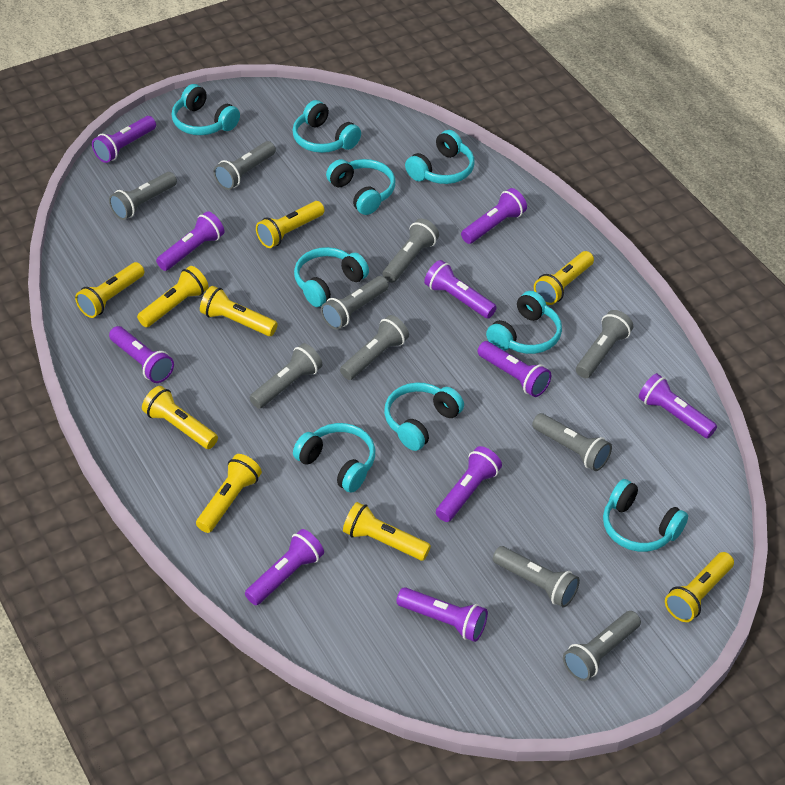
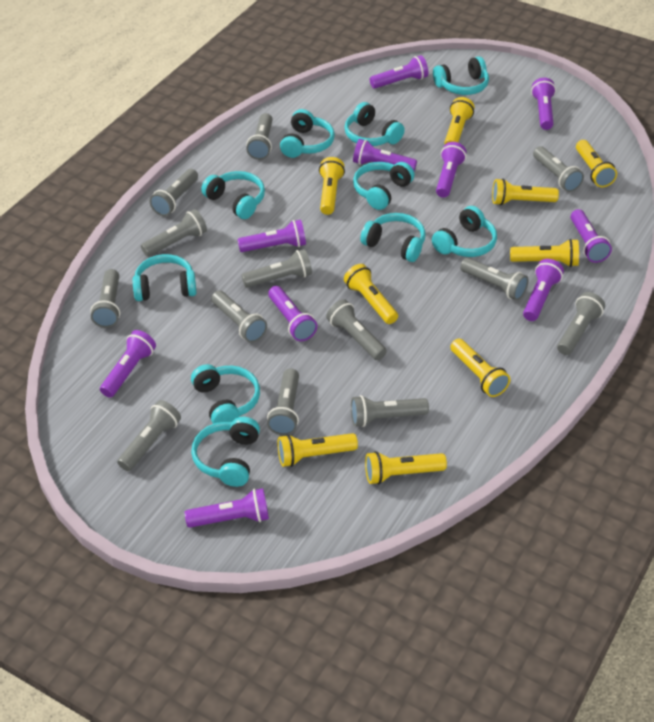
grey flashlight: 10 -> 13
turquoise headphones: 9 -> 10

